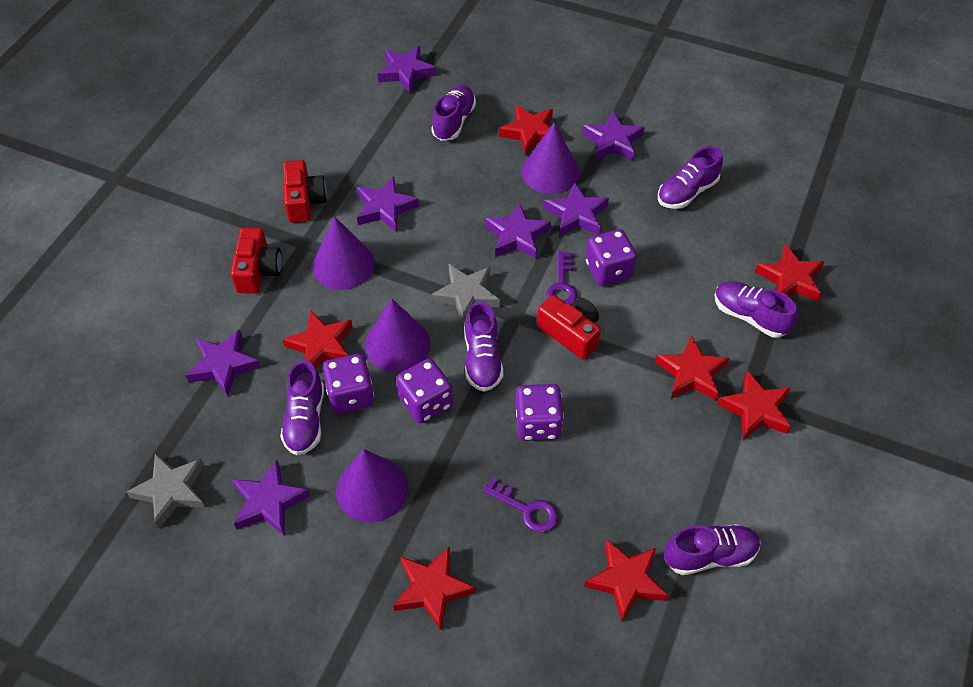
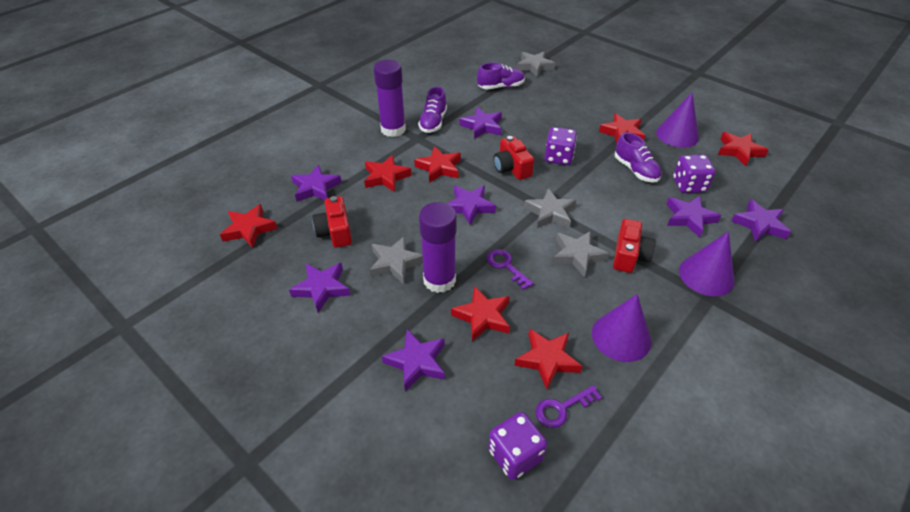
grey star: 2 -> 4
purple cone: 4 -> 3
purple dice: 4 -> 3
purple glue stick: 0 -> 2
purple shoe: 6 -> 3

